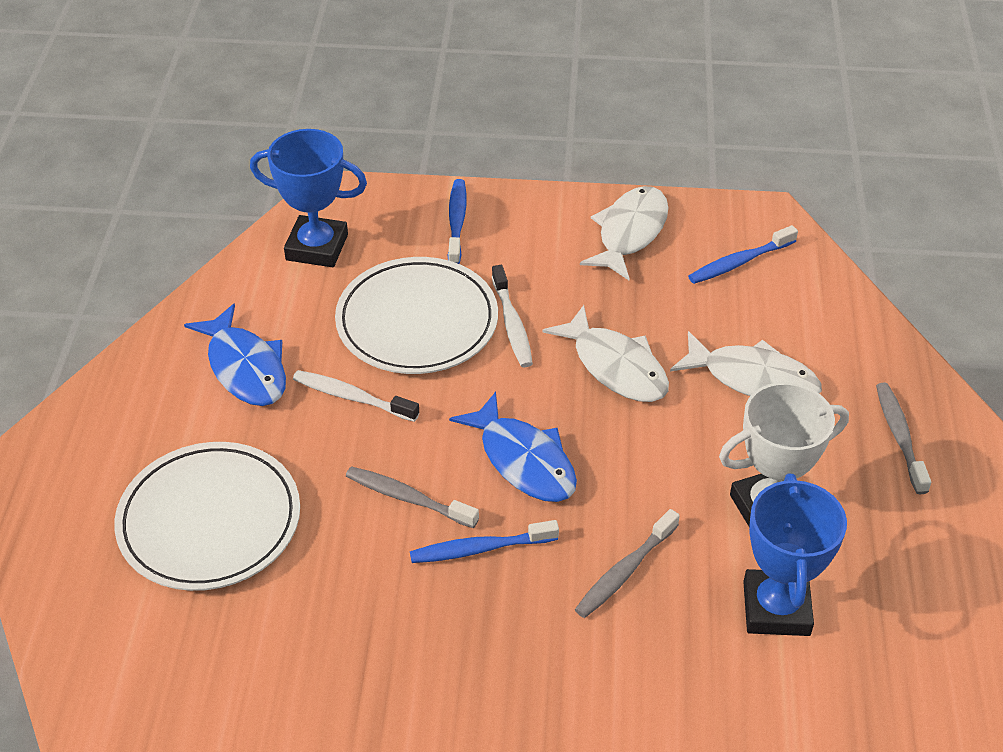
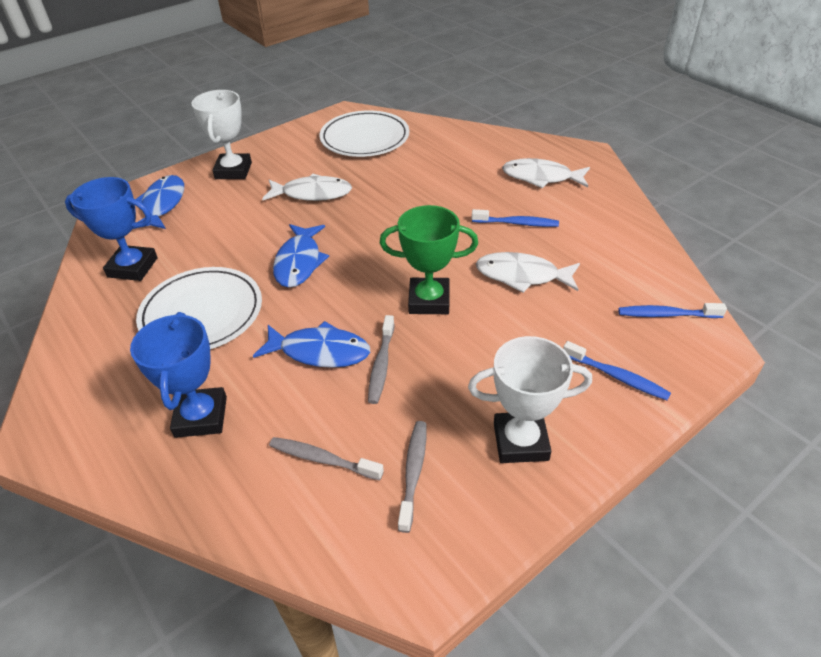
blue fish: 2 -> 3
green trophy: 0 -> 1
white toothbrush: 2 -> 0
white trophy: 1 -> 2

